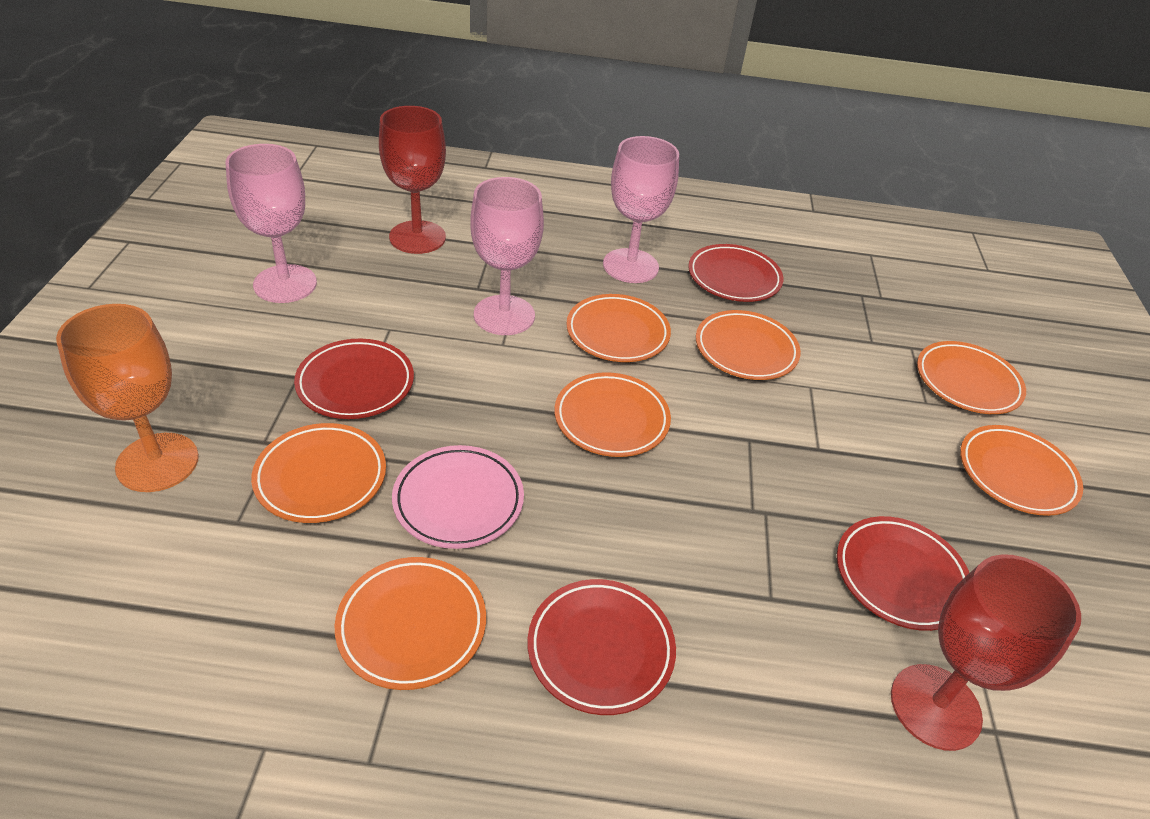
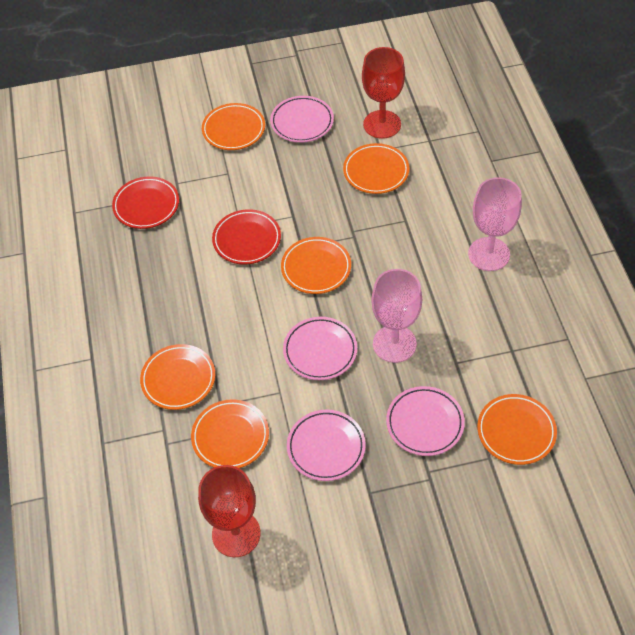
orange goblet: 1 -> 0
orange plate: 7 -> 6
pink goblet: 3 -> 2
pink plate: 1 -> 4
red plate: 4 -> 2

